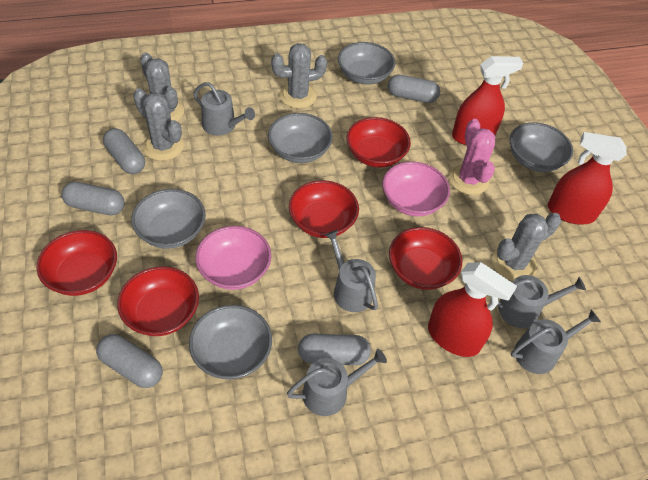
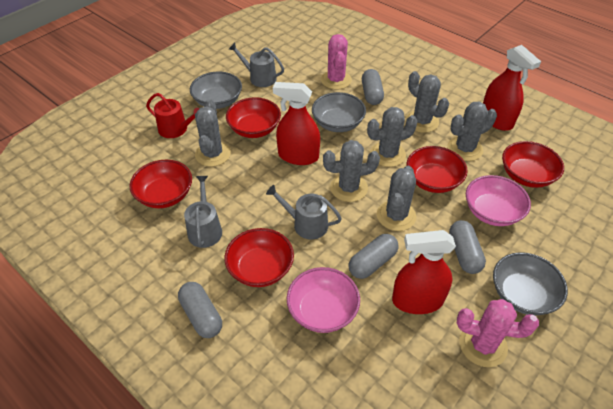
grey bowl: 5 -> 3
grey cactus: 4 -> 6
grey capsule: 5 -> 4
grey watering can: 5 -> 3
pink cactus: 1 -> 2
red watering can: 0 -> 1

